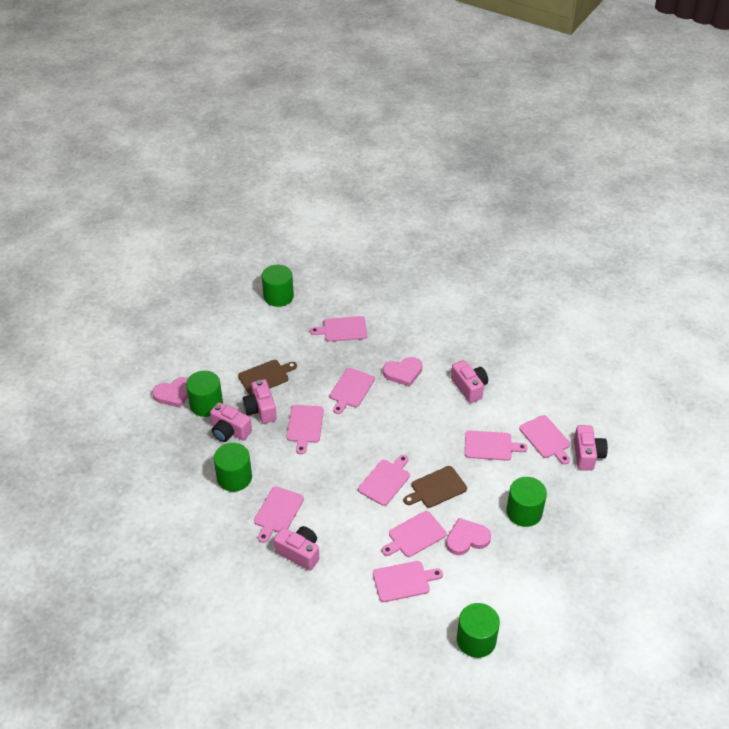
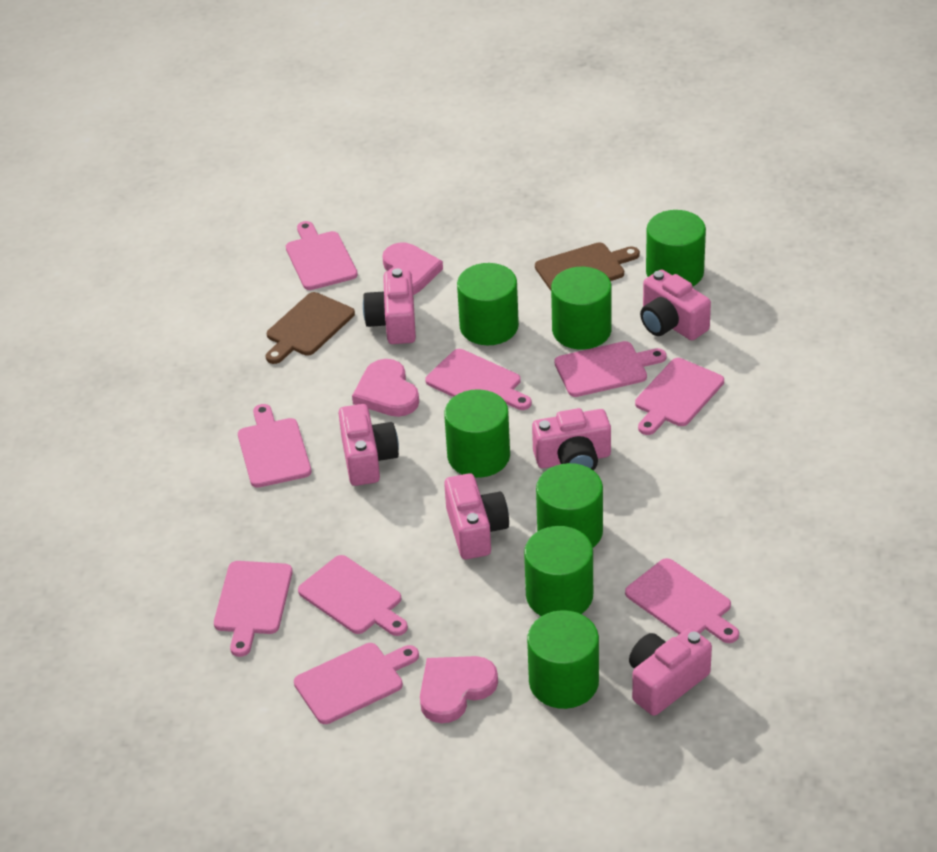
green cylinder: 5 -> 7
pink camera: 5 -> 6

